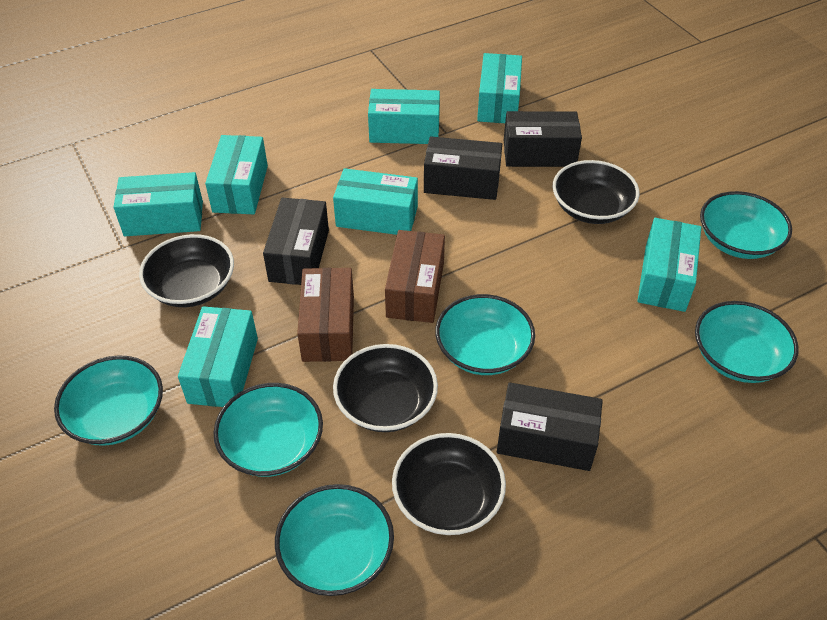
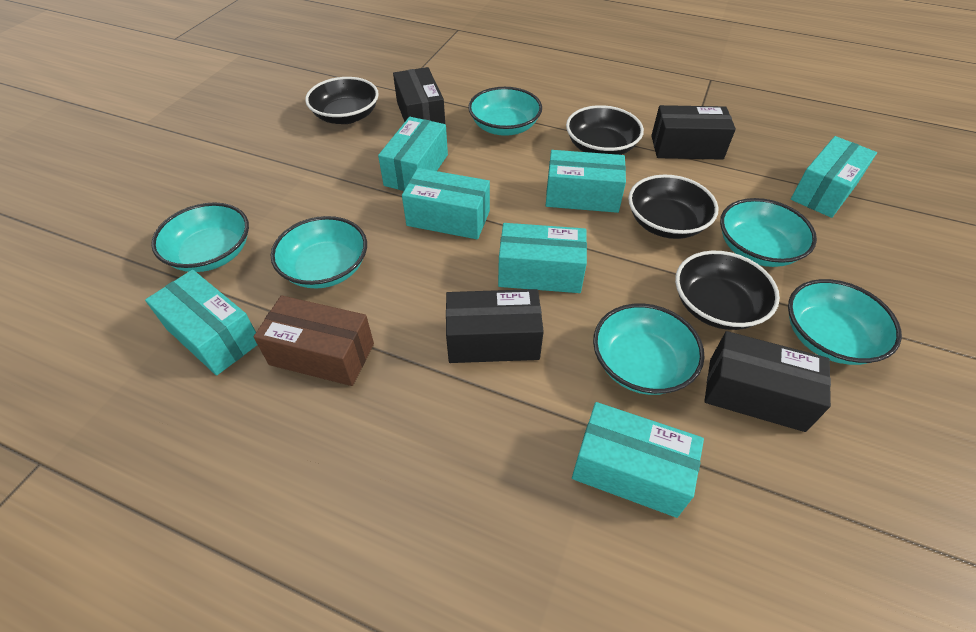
brown box: 2 -> 1

